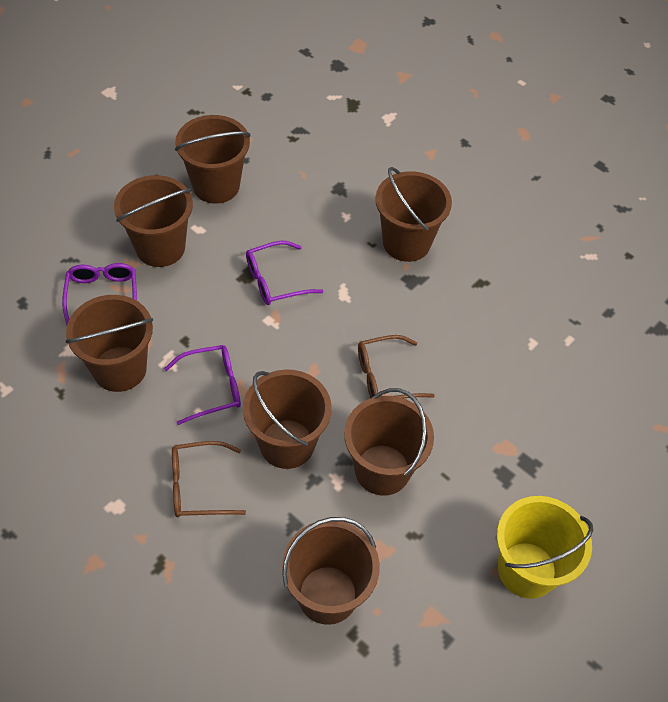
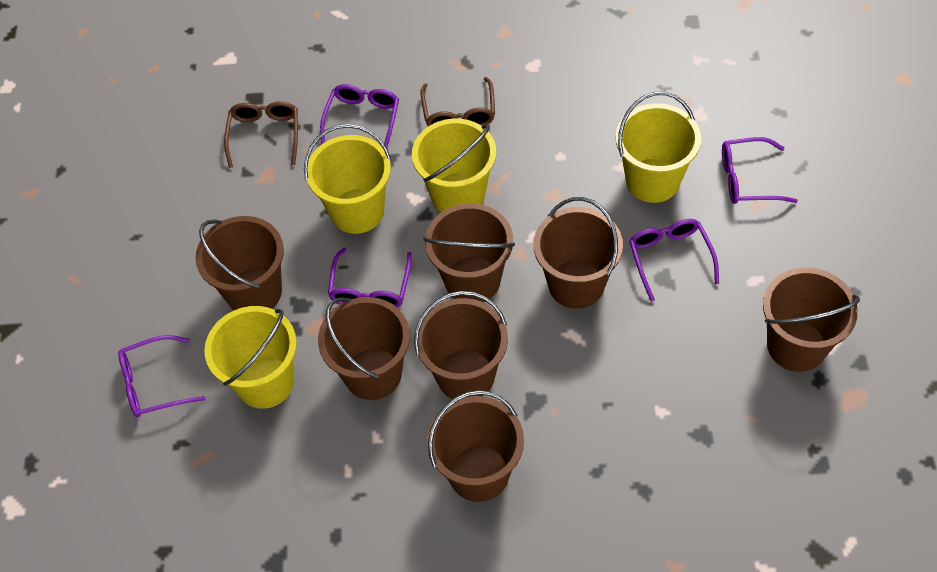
purple glasses: 3 -> 5
yellow bucket: 1 -> 4

